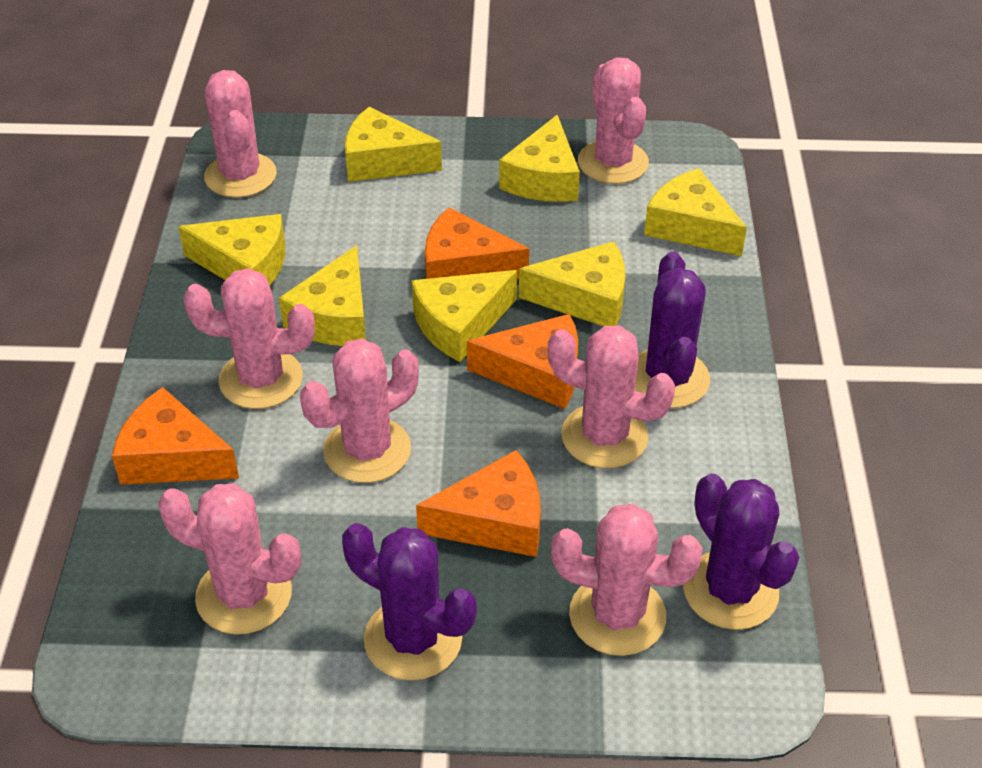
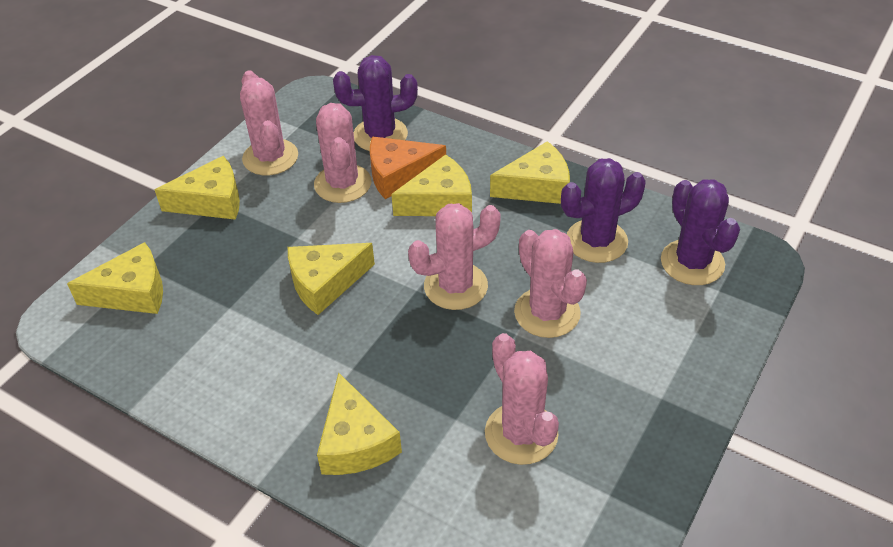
orange cheese: 4 -> 1
pink cactus: 7 -> 5
yellow cheese: 7 -> 6

